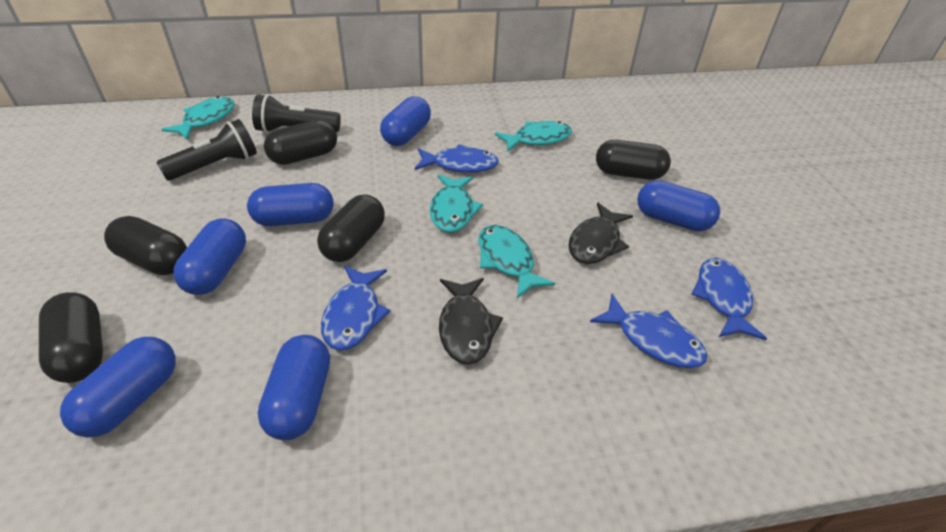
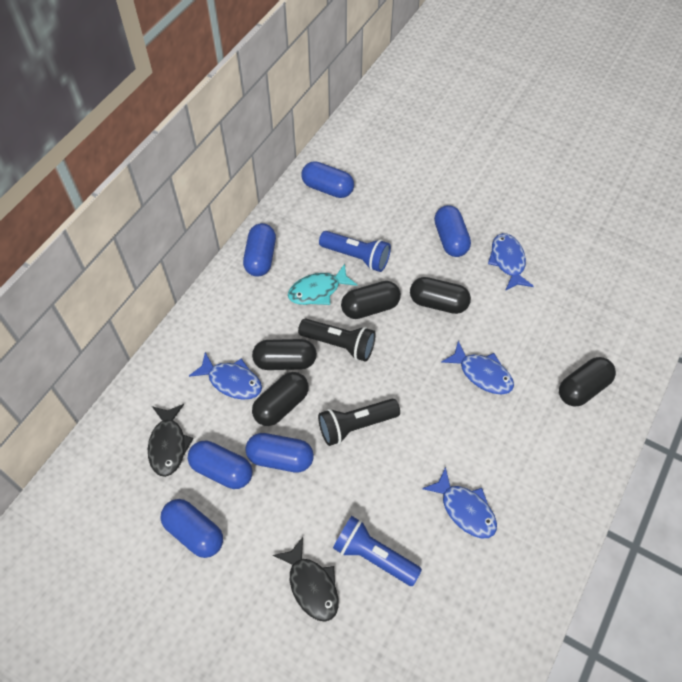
blue flashlight: 0 -> 2
turquoise fish: 4 -> 1

